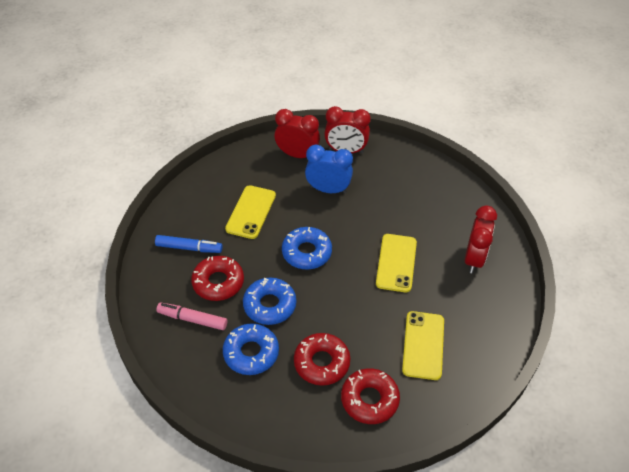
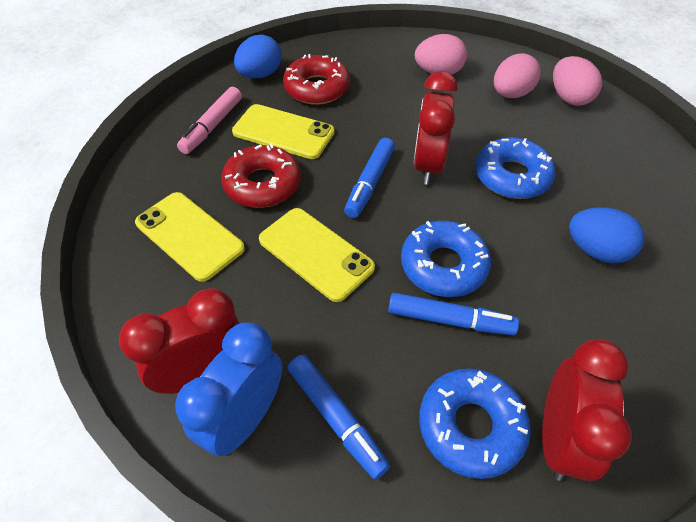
blue egg: 0 -> 2
blue marker: 1 -> 3
pink egg: 0 -> 3
red donut: 3 -> 2

